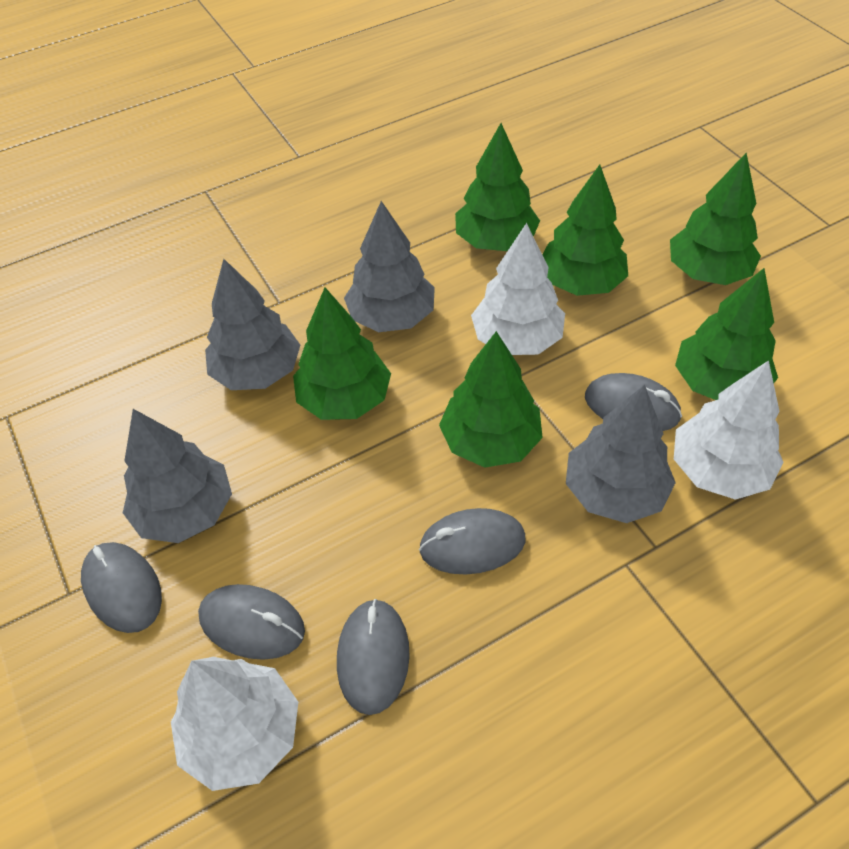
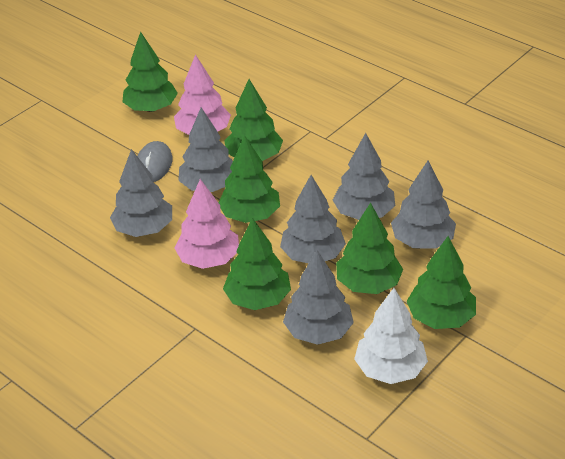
grey mouse: 5 -> 1
grey tree: 4 -> 6
pink tree: 0 -> 2
white tree: 3 -> 1

